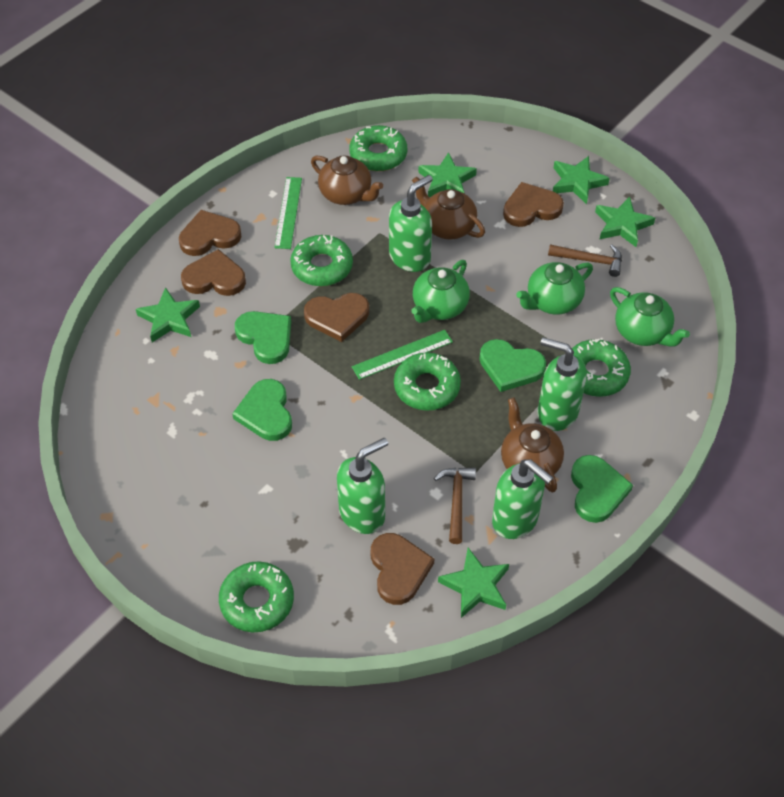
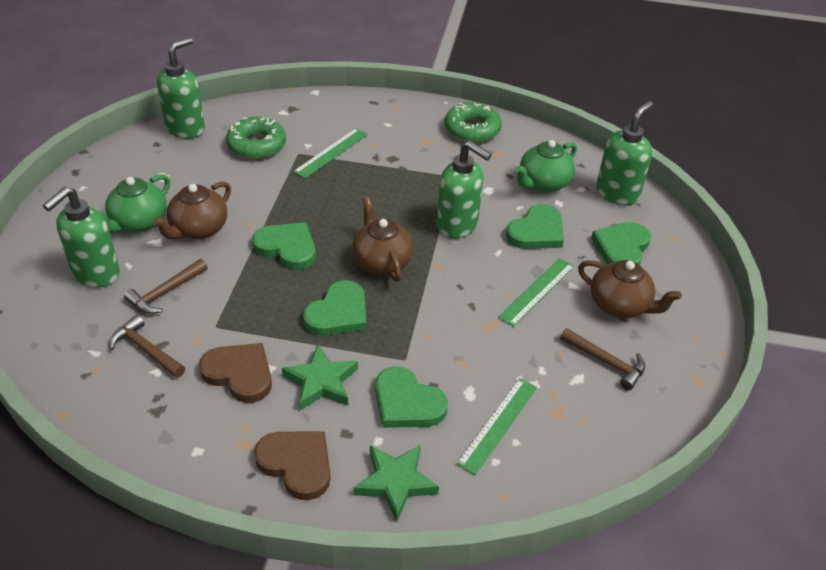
brown hammer: 2 -> 3
brown heart: 5 -> 2
green donut: 5 -> 2
green heart: 4 -> 5
green ruler: 2 -> 3
green star: 5 -> 2
green teapot: 3 -> 2

